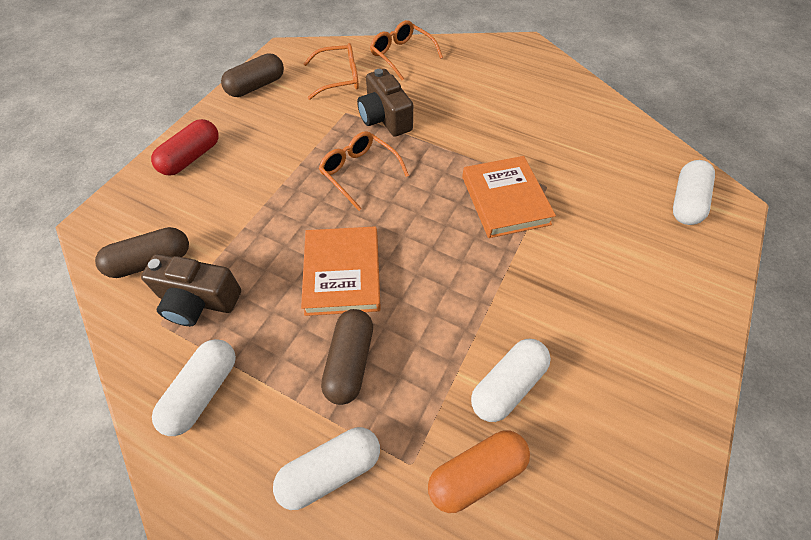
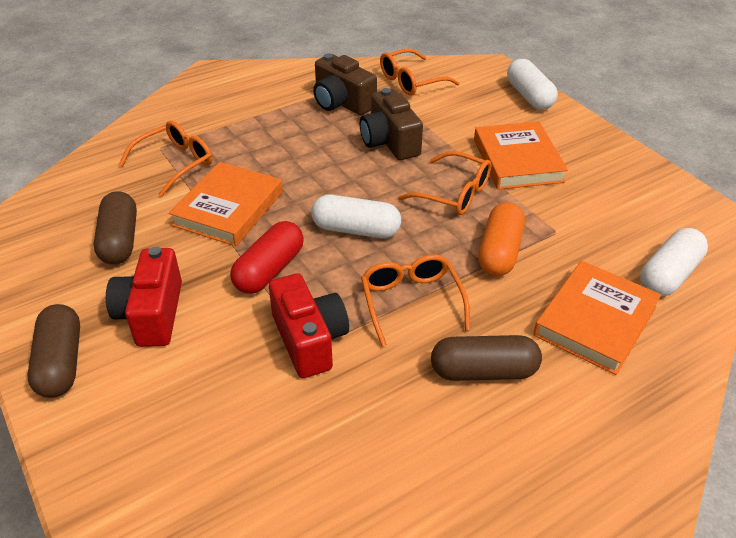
orange book: 2 -> 3
orange glasses: 3 -> 4
red camera: 0 -> 2
white capsule: 4 -> 3

